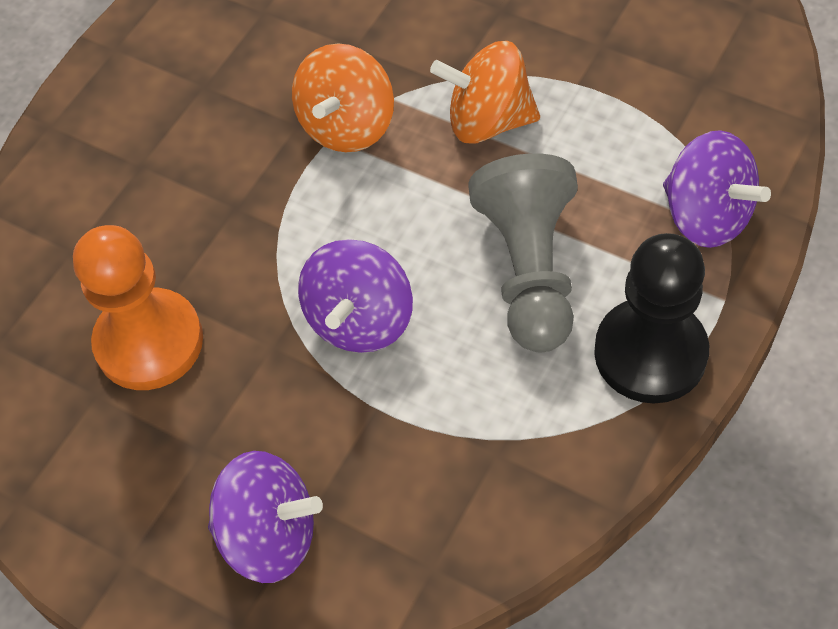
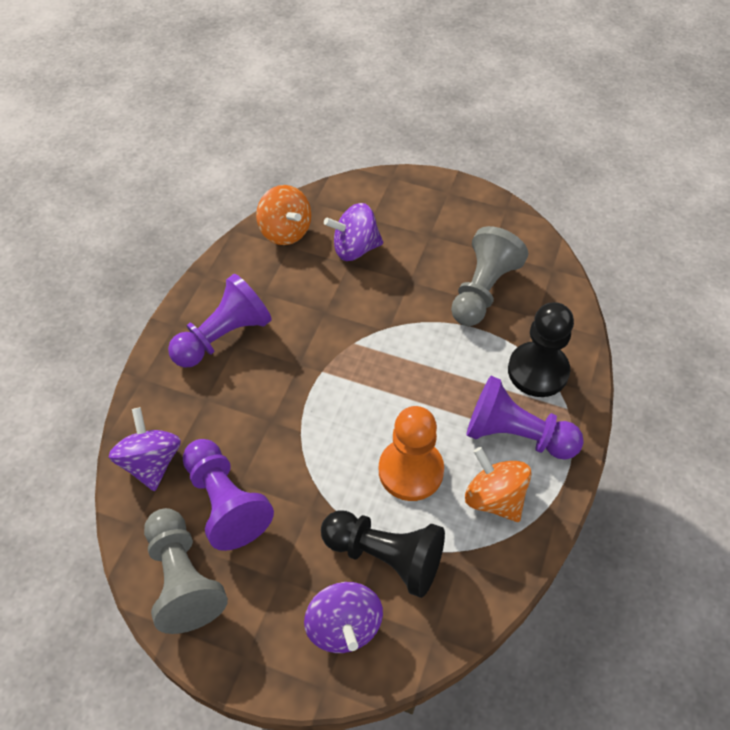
black pawn: 1 -> 2
grey pawn: 1 -> 2
purple pawn: 0 -> 3

